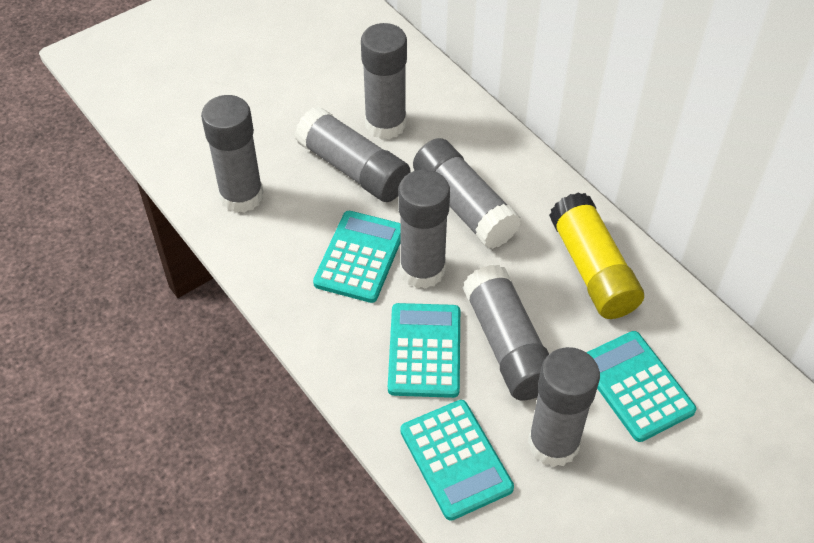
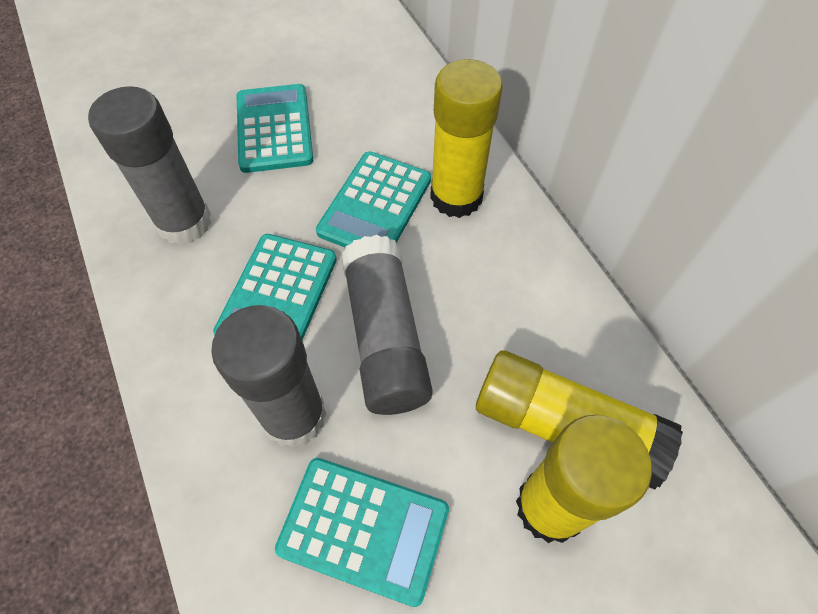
grey glue stick: 7 -> 3
yellow glue stick: 1 -> 3

